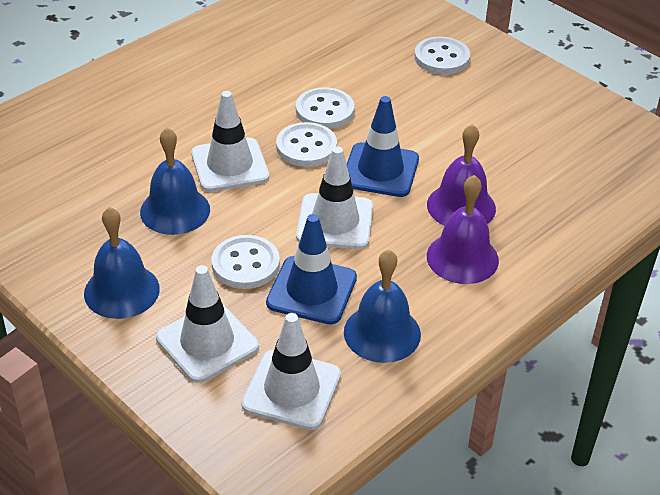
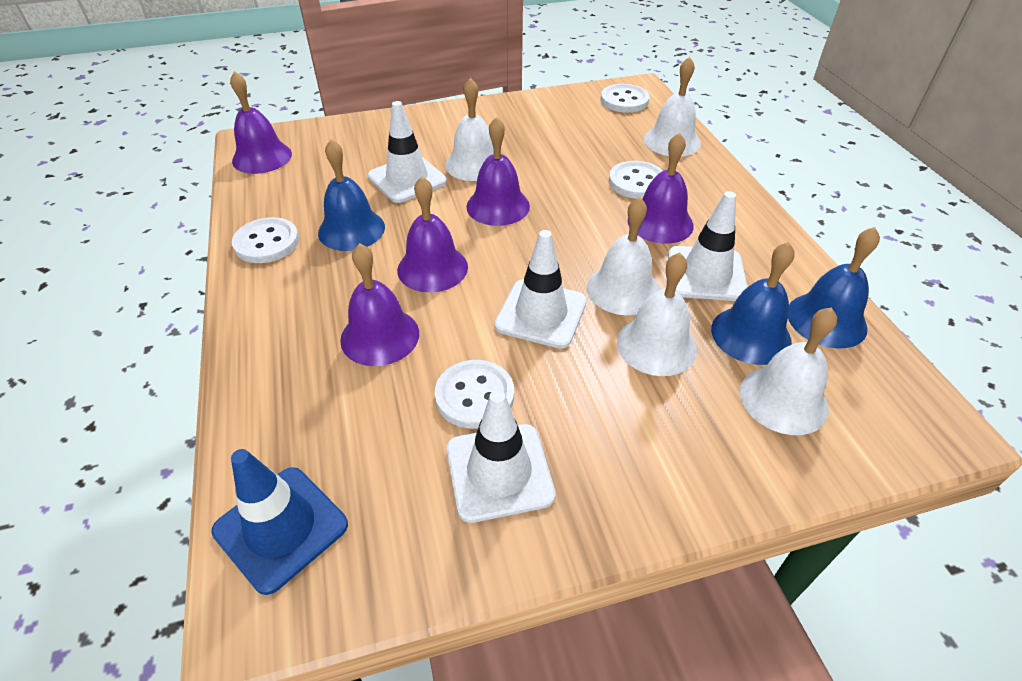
blue traffic cone: 2 -> 1
purple bell: 2 -> 5
white bell: 0 -> 5

